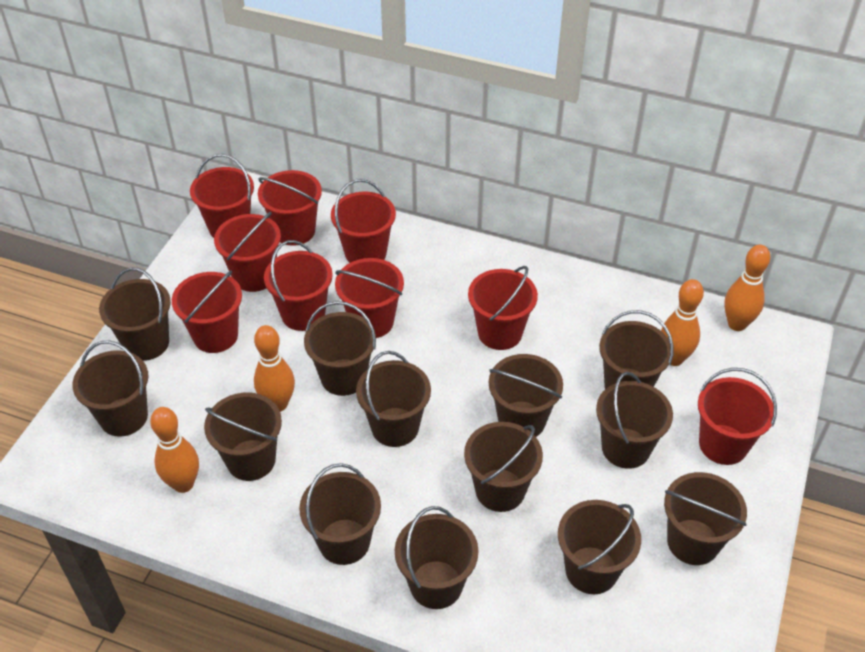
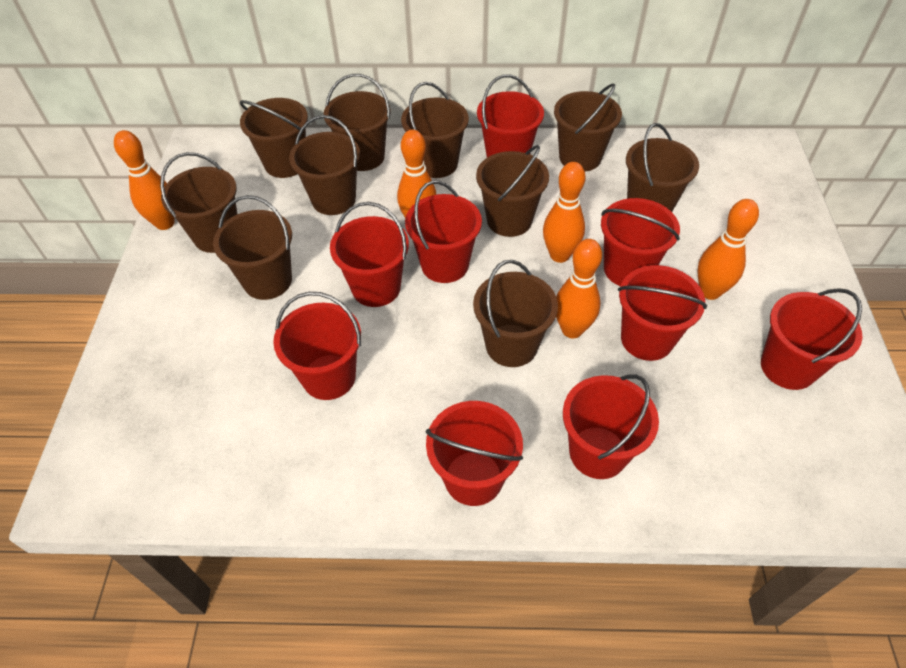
brown bucket: 13 -> 10
orange bowling pin: 4 -> 5

